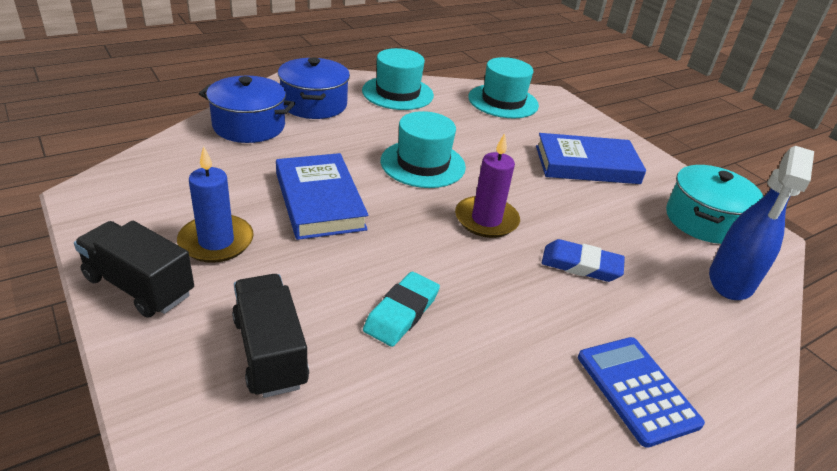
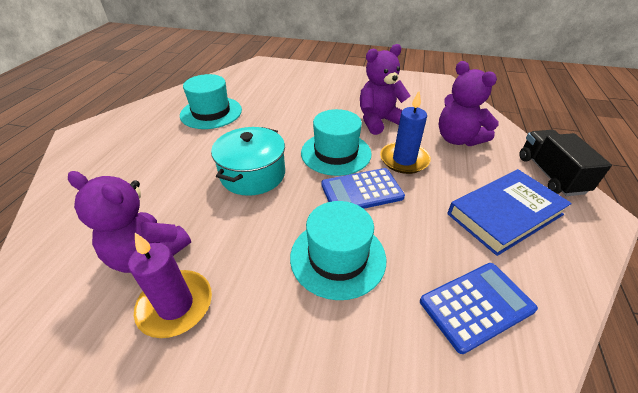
black truck: 2 -> 1
blue book: 2 -> 1
blue calculator: 1 -> 2
blue eraser: 1 -> 0
blue pot: 2 -> 0
blue spray bottle: 1 -> 0
purple teddy bear: 0 -> 3
turquoise eraser: 1 -> 0

